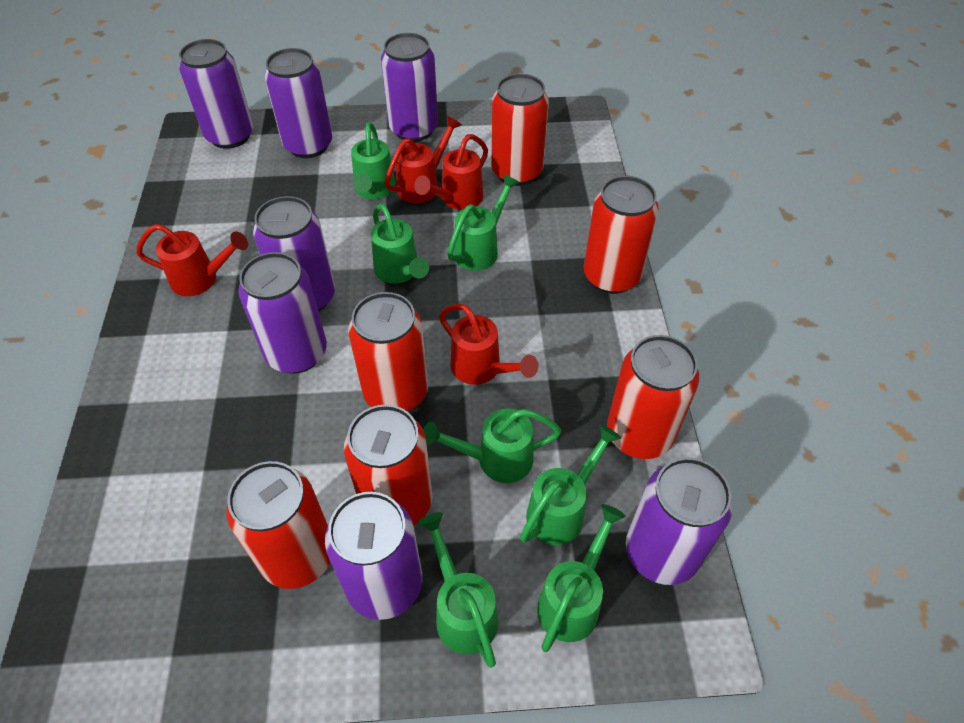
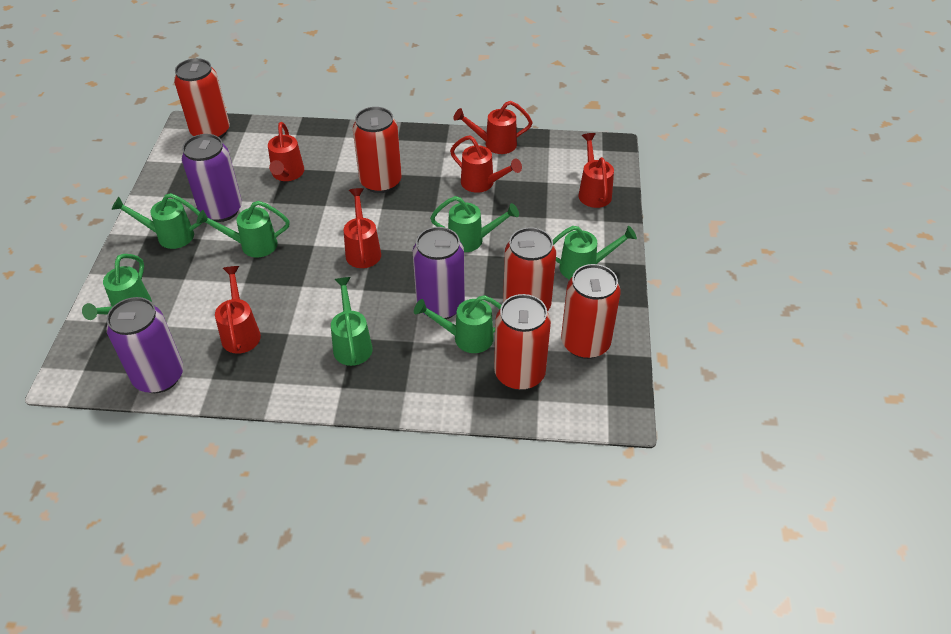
purple can: 7 -> 3
red can: 6 -> 5
red watering can: 4 -> 6

